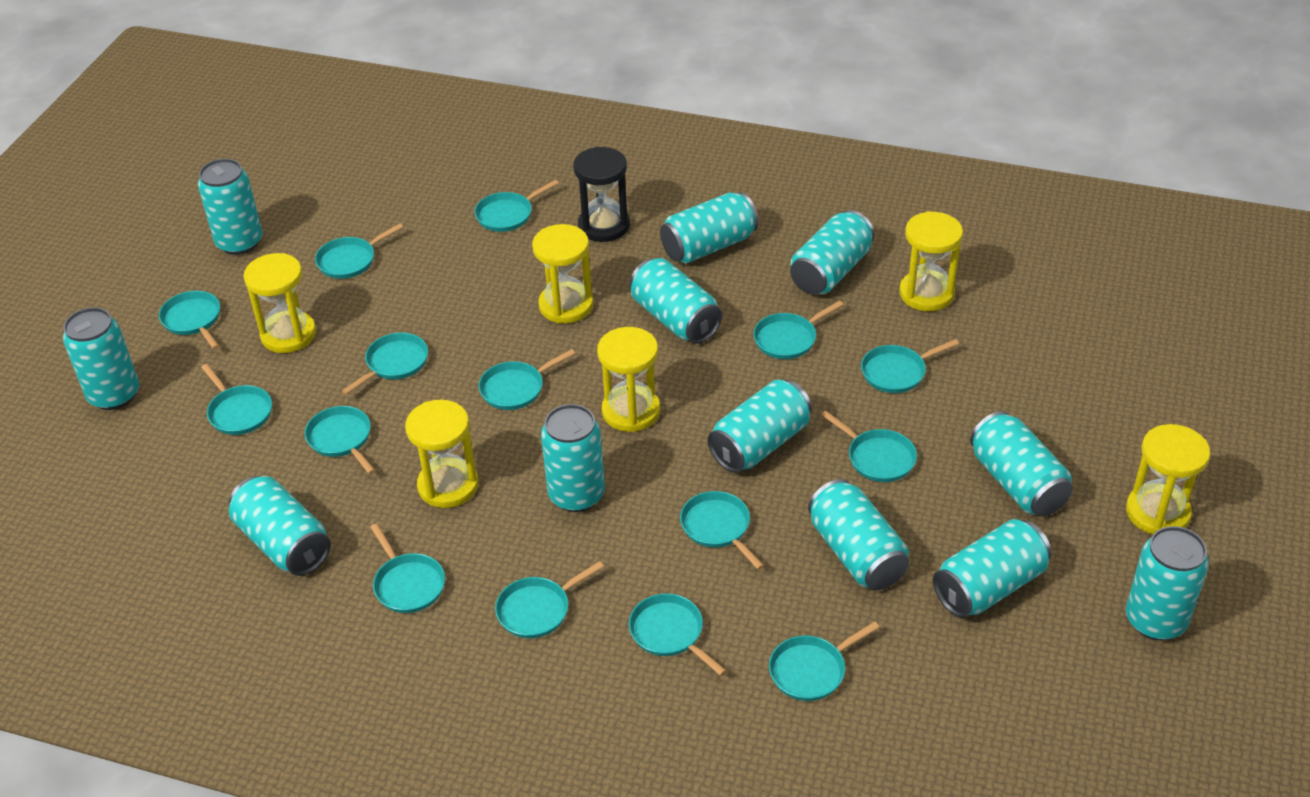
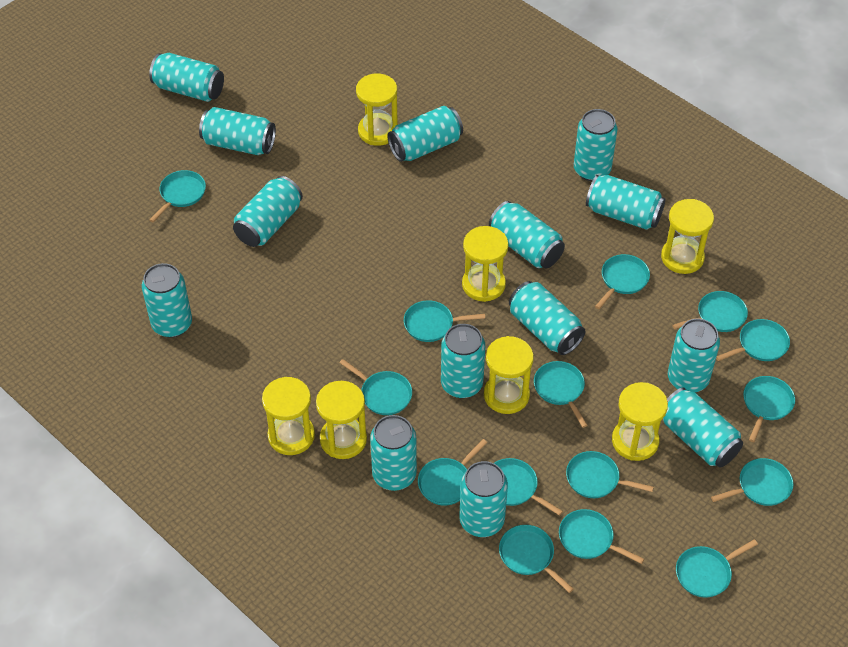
black hourglass: 1 -> 0
turquoise can: 12 -> 14
yellow hourglass: 6 -> 7

